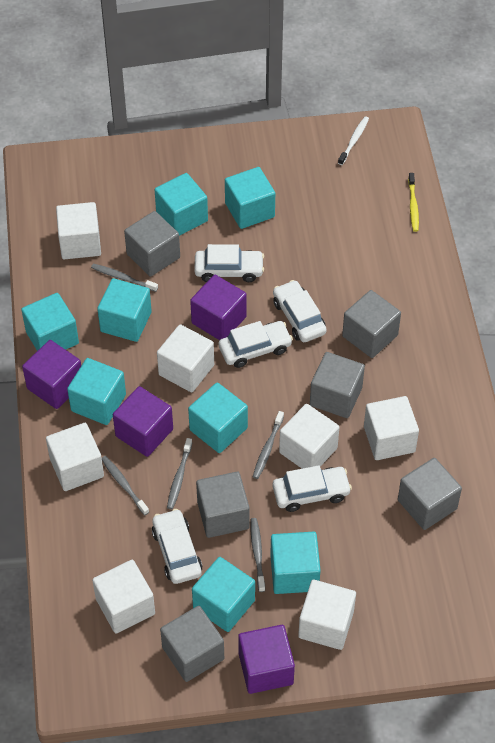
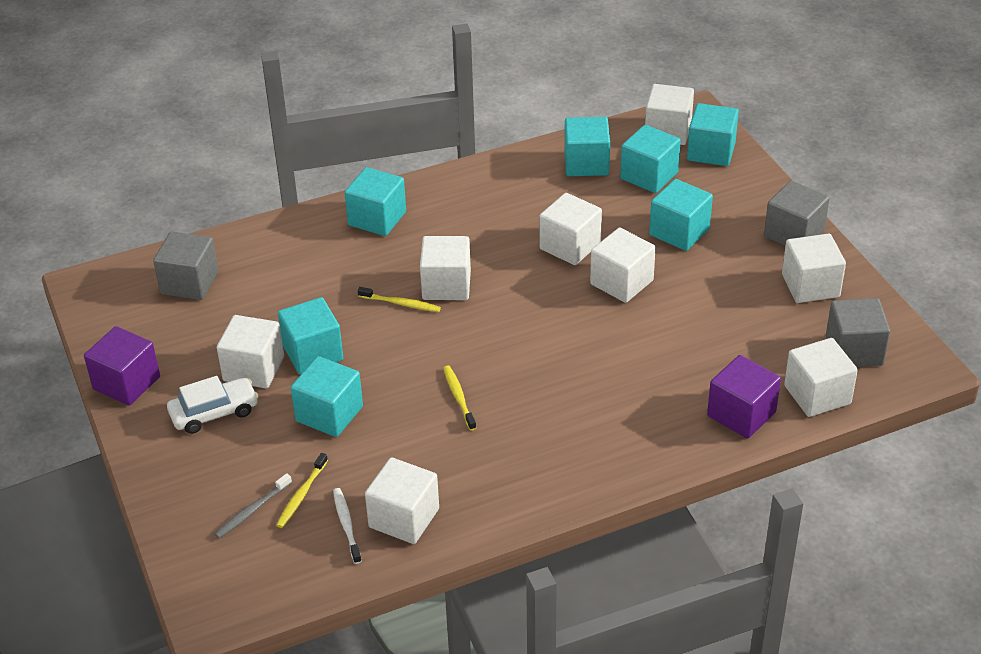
grey cube: 6 -> 3
grey toothbrush: 5 -> 1
purple cube: 4 -> 2
turquoise cube: 8 -> 7
white car: 5 -> 1
white cube: 7 -> 8
yellow toothbrush: 1 -> 3

